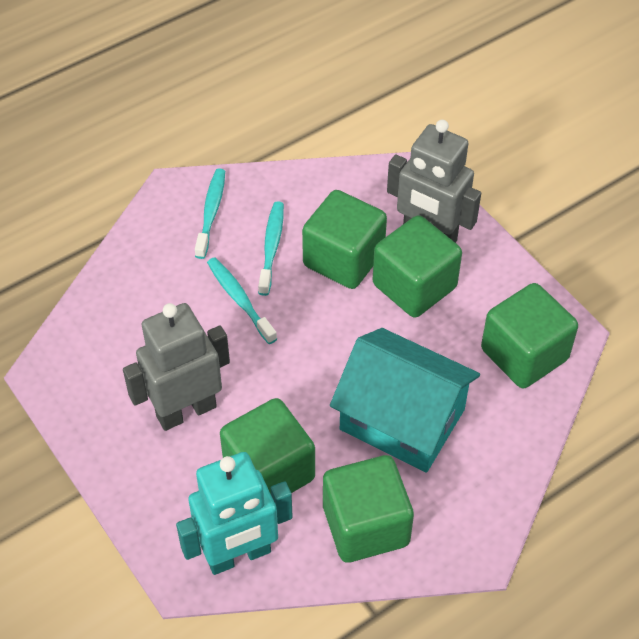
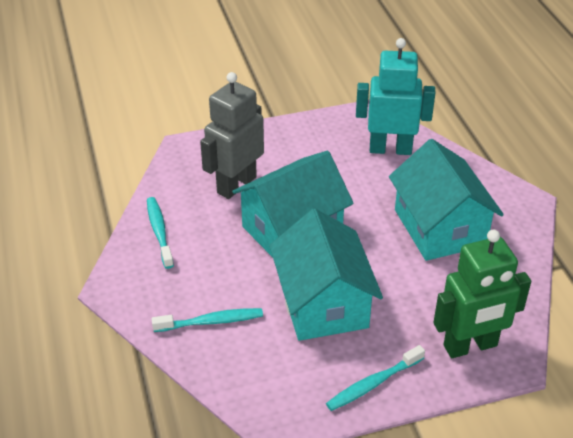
green cube: 5 -> 0
green robot: 0 -> 1
grey robot: 2 -> 1
turquoise house: 1 -> 3

